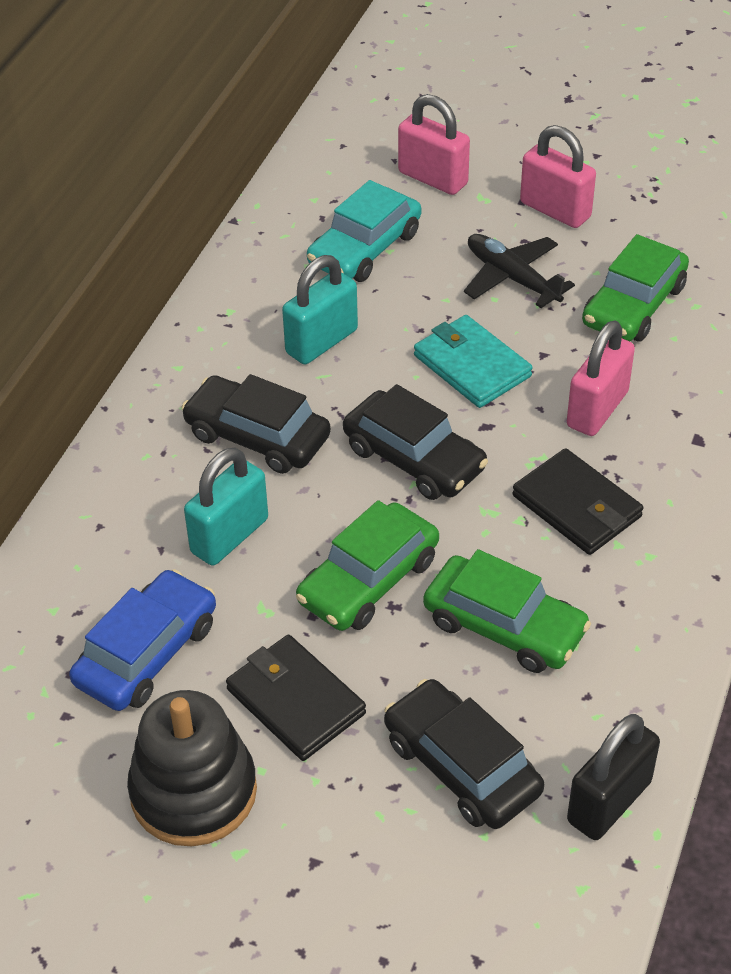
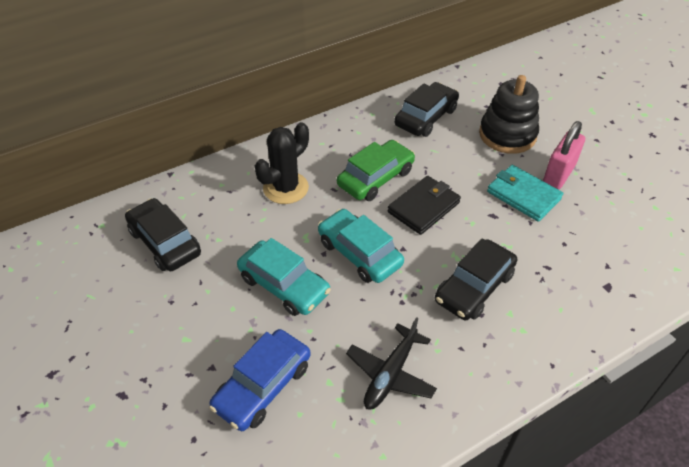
black cactus: 0 -> 1
black padlock: 1 -> 0
black wallet: 2 -> 1
green car: 3 -> 1
pink padlock: 3 -> 1
turquoise car: 1 -> 2
turquoise padlock: 2 -> 0

